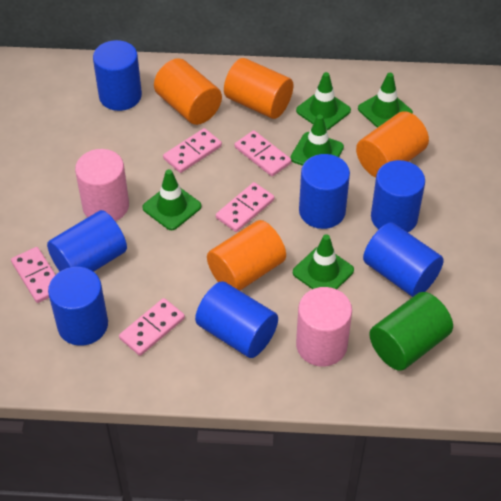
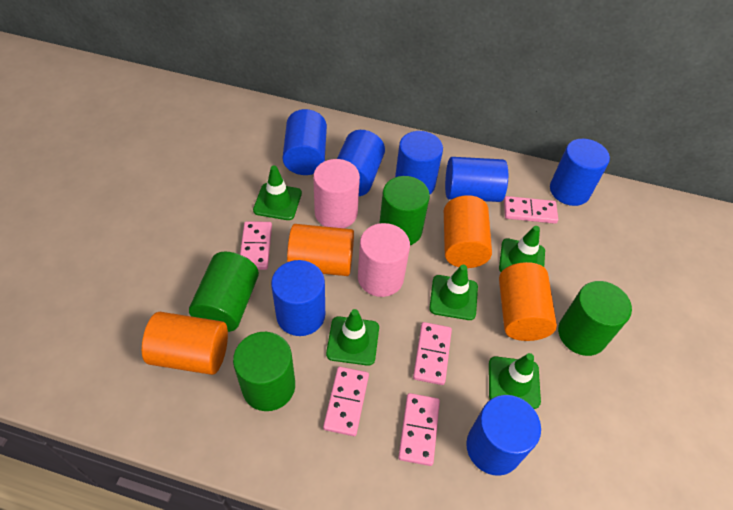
green cylinder: 1 -> 4

